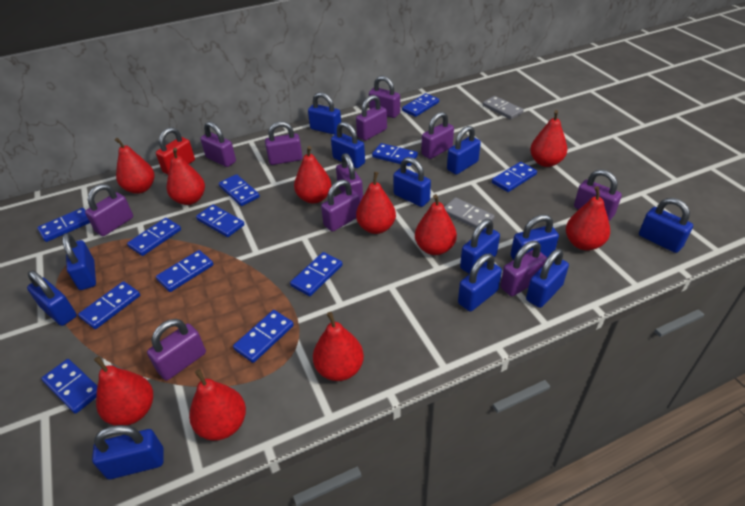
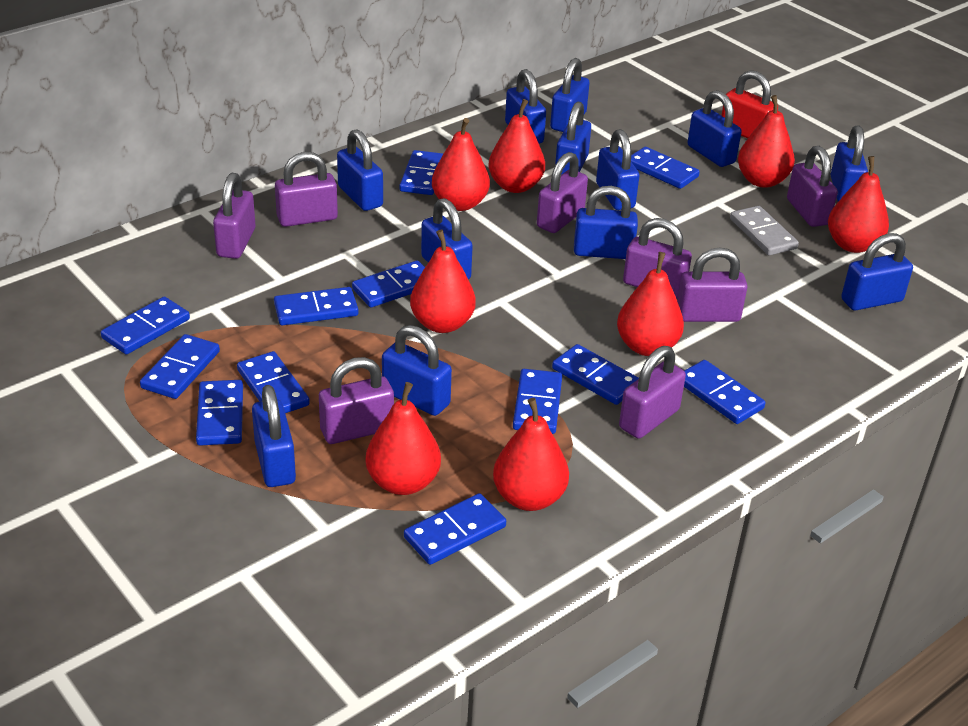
grey domino: 2 -> 1
purple padlock: 11 -> 8
red pear: 10 -> 8

